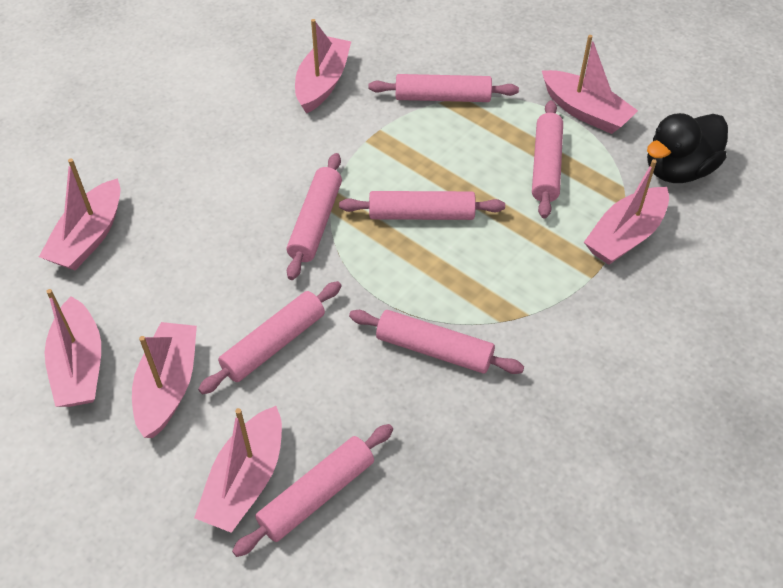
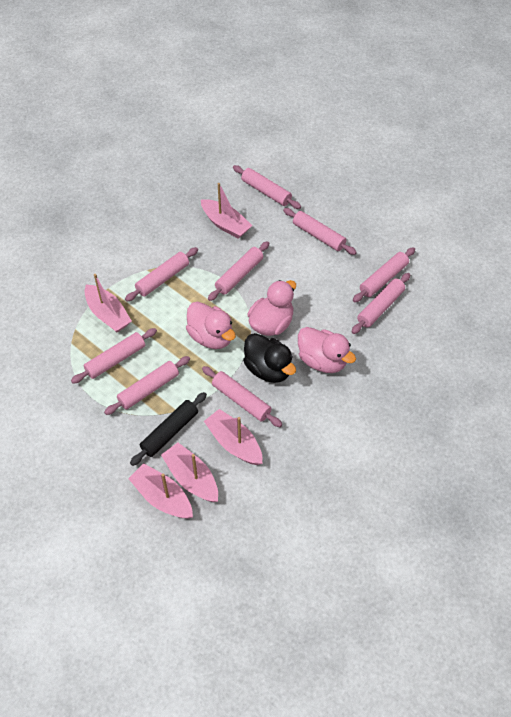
black rolling pin: 0 -> 1
pink boat: 7 -> 5
pink duck: 0 -> 3
pink rolling pin: 7 -> 9

